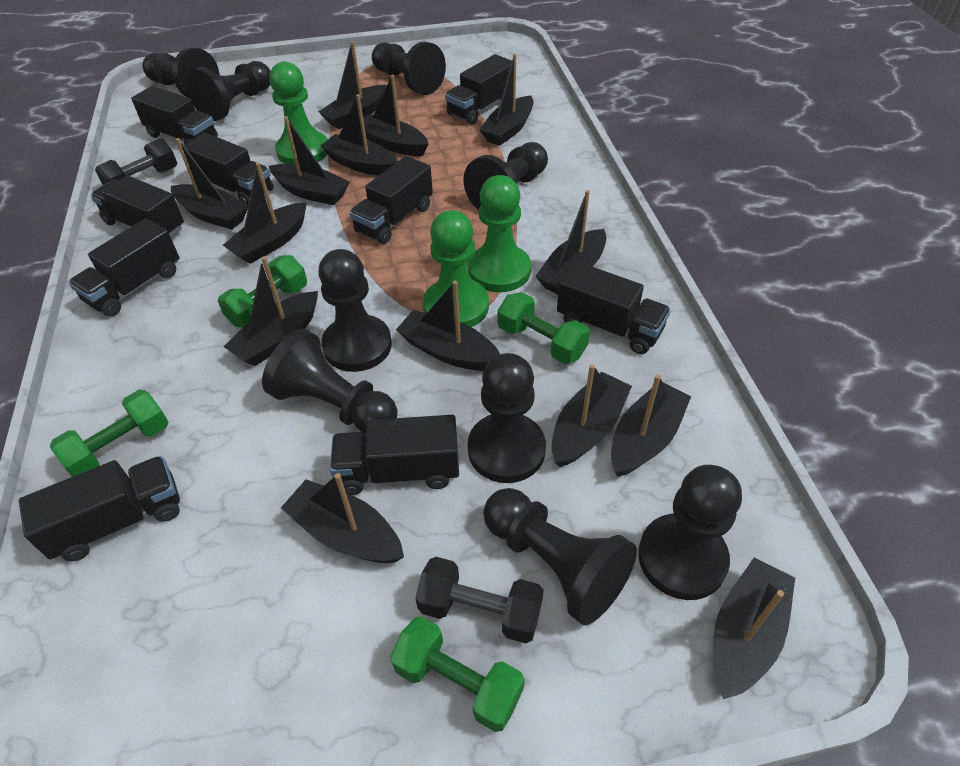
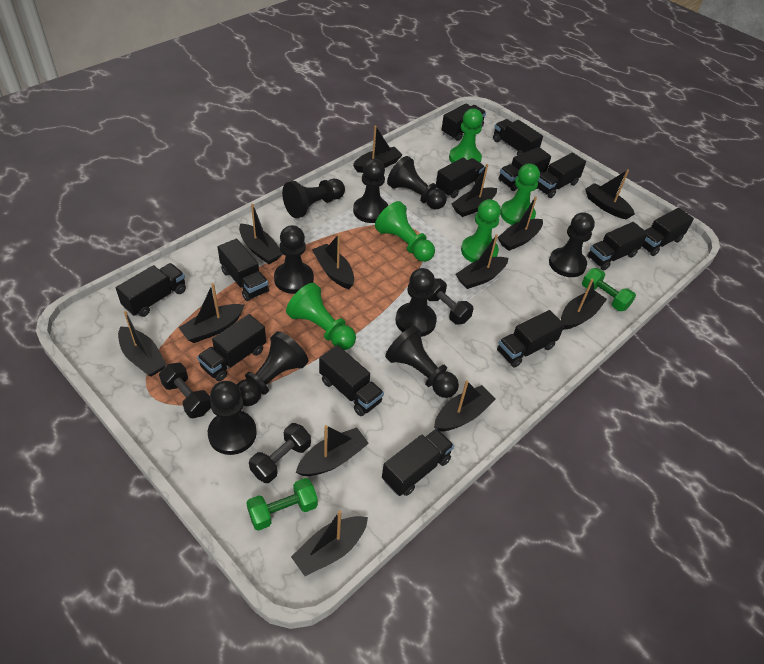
black boat: 14 -> 13
black dumbbell: 2 -> 3
black truck: 9 -> 13
green dumbbell: 4 -> 2
green pawn: 3 -> 5

